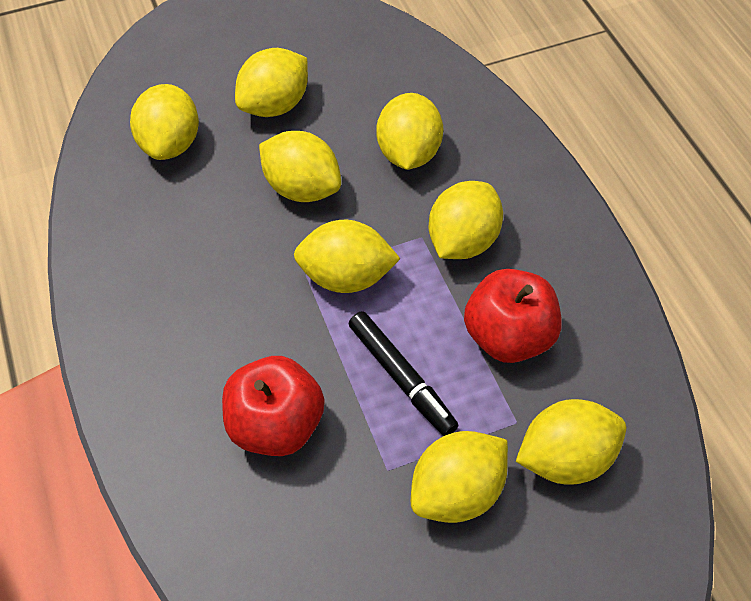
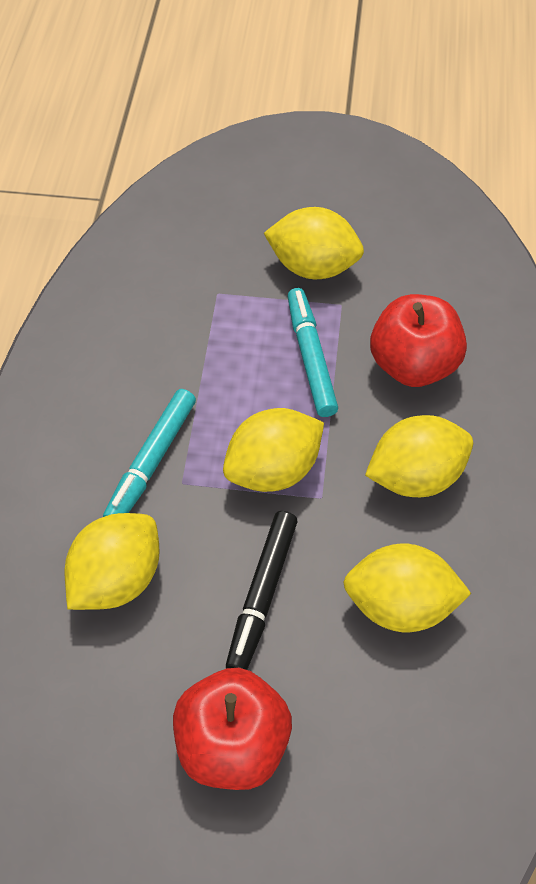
turquoise marker: 0 -> 2
yellow lemon: 8 -> 5

